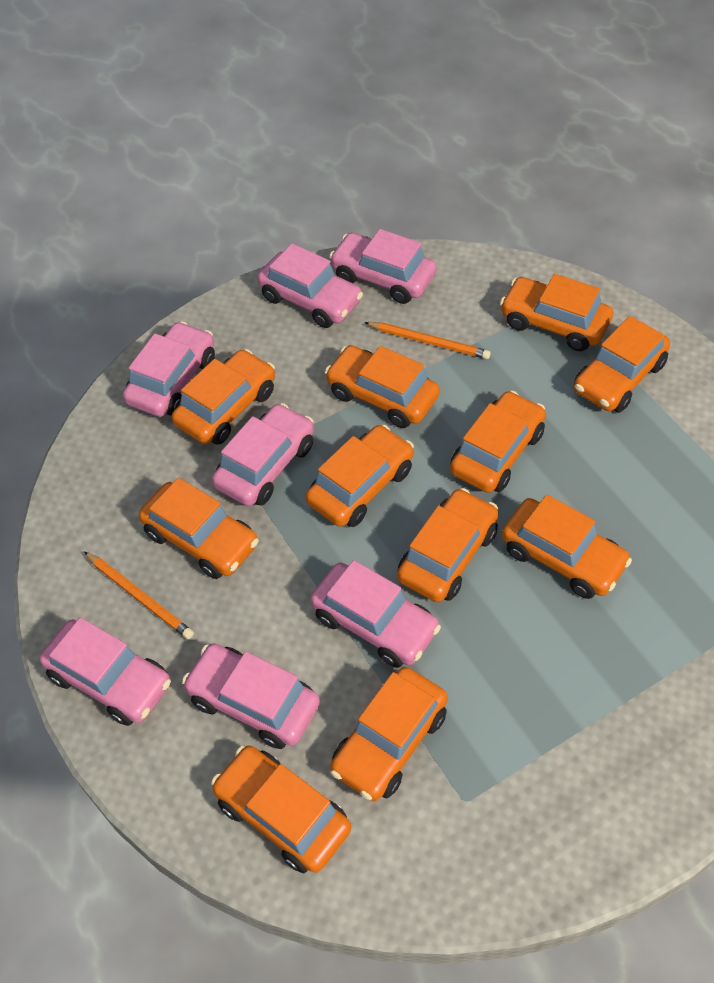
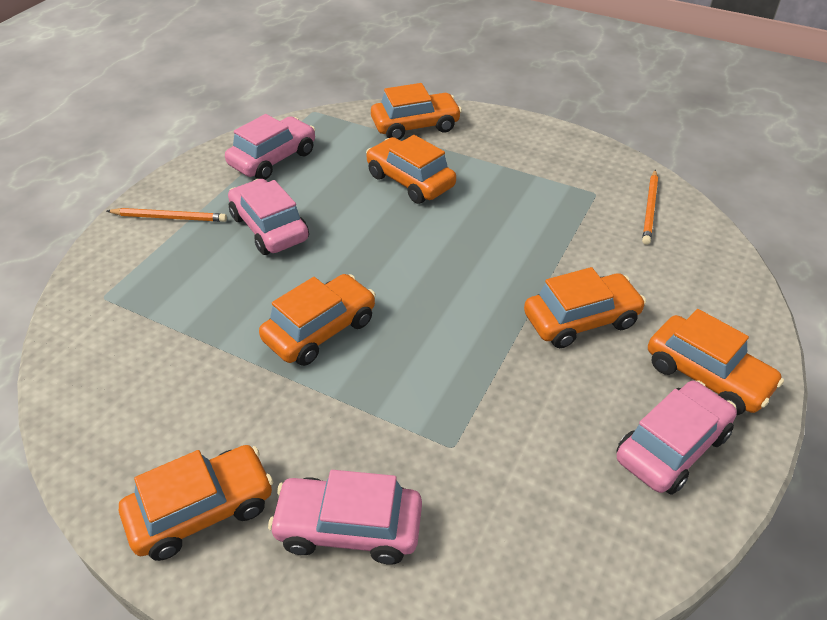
orange car: 11 -> 6
pink car: 7 -> 4

